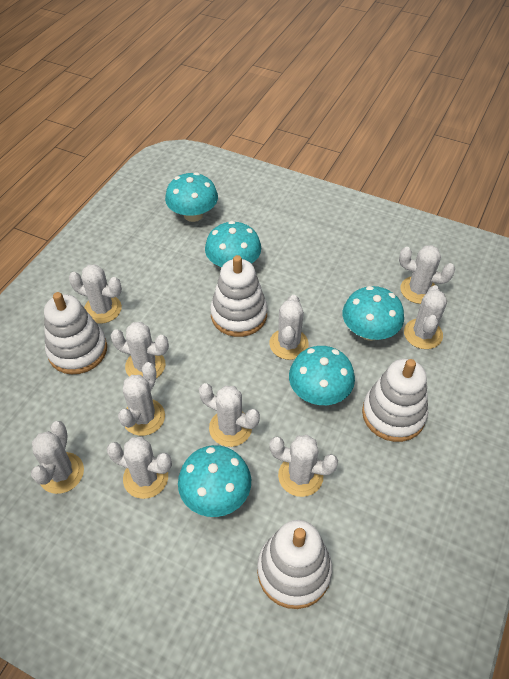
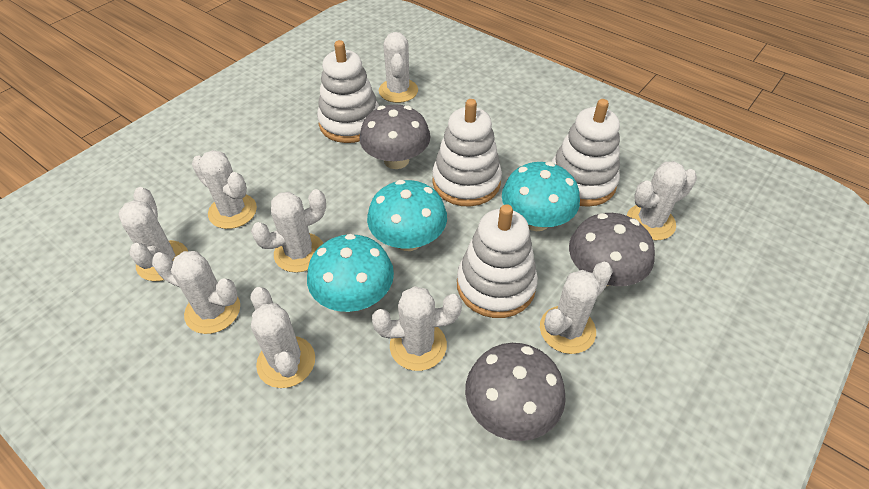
grey mushroom: 0 -> 3
turquoise mushroom: 5 -> 3
white cactus: 10 -> 9

